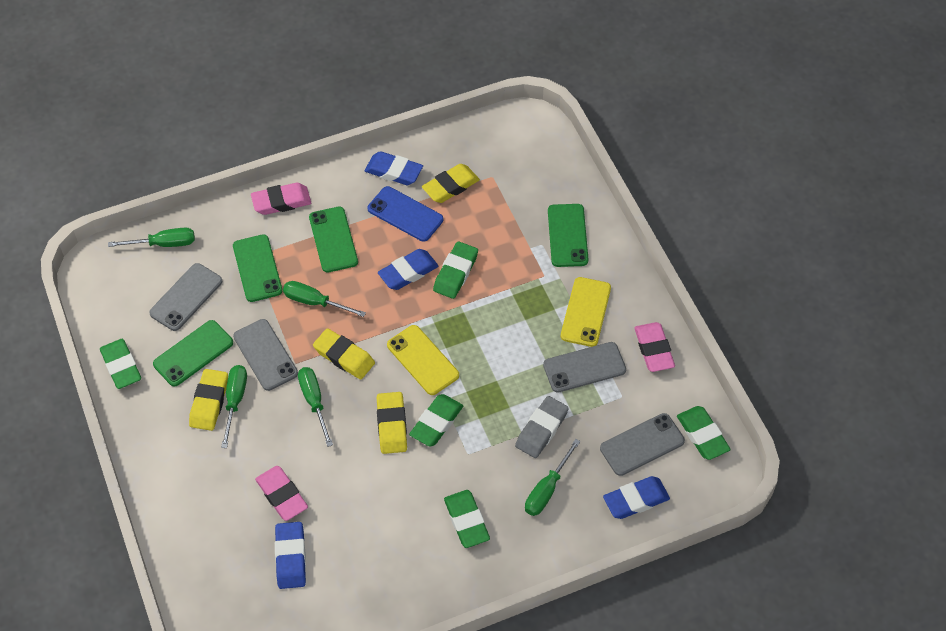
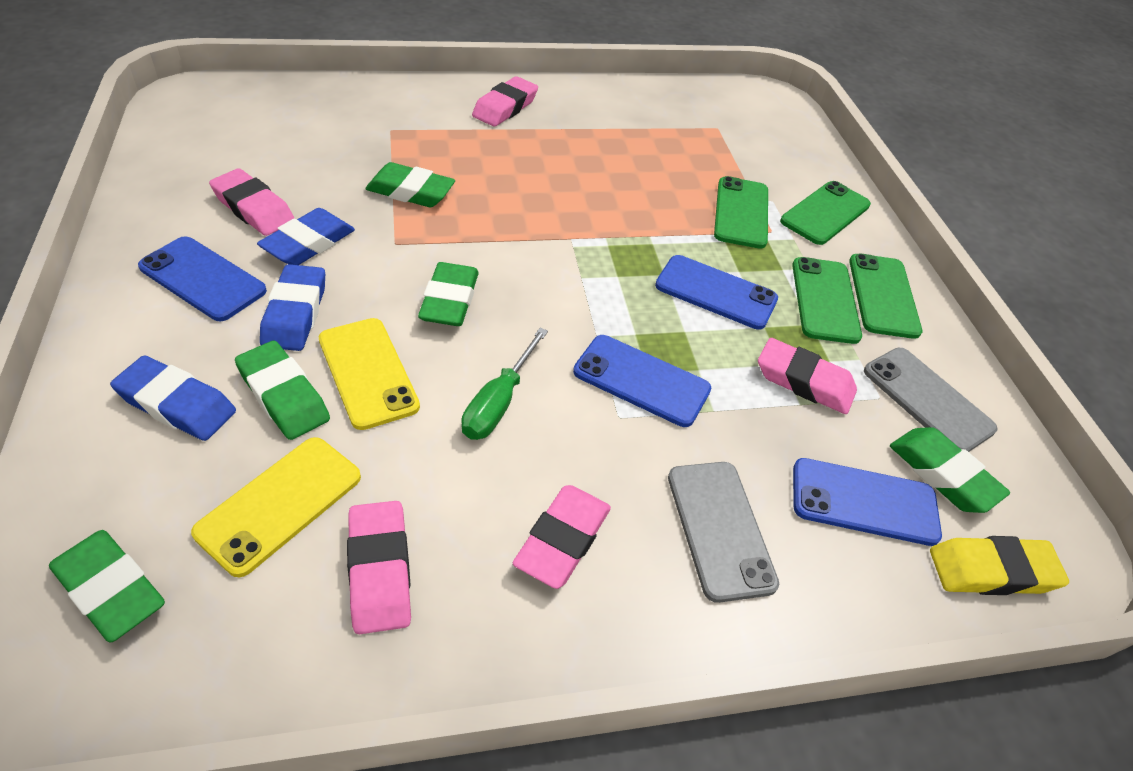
blue eraser: 4 -> 3
blue phone: 1 -> 4
green screwdriver: 5 -> 1
grey eraser: 1 -> 0
grey phone: 4 -> 2
pink eraser: 3 -> 5
yellow eraser: 4 -> 1

